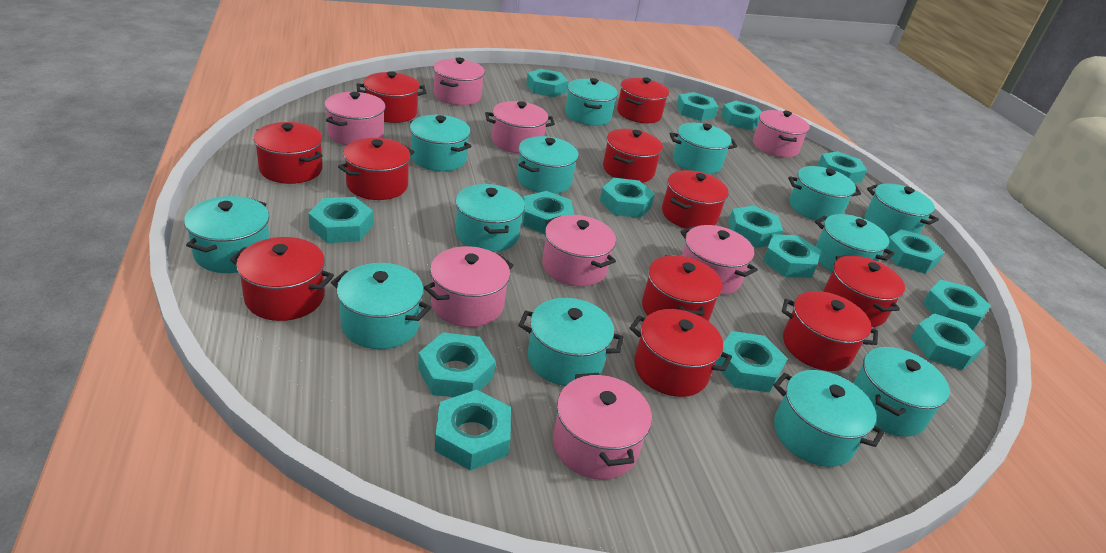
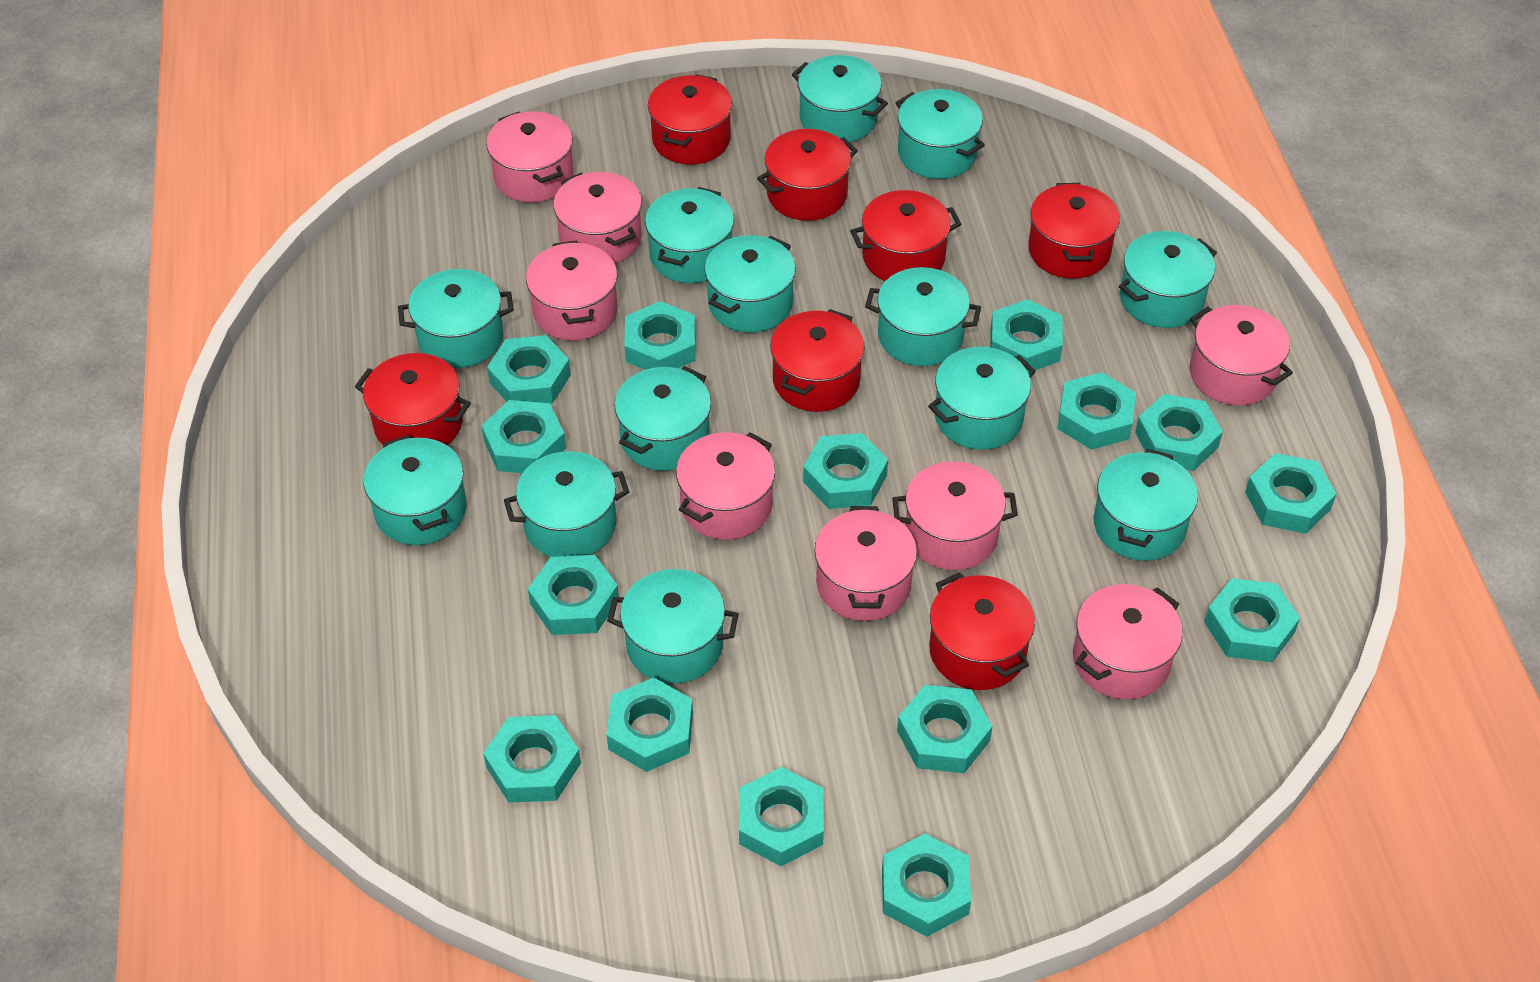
red pot: 11 -> 7

